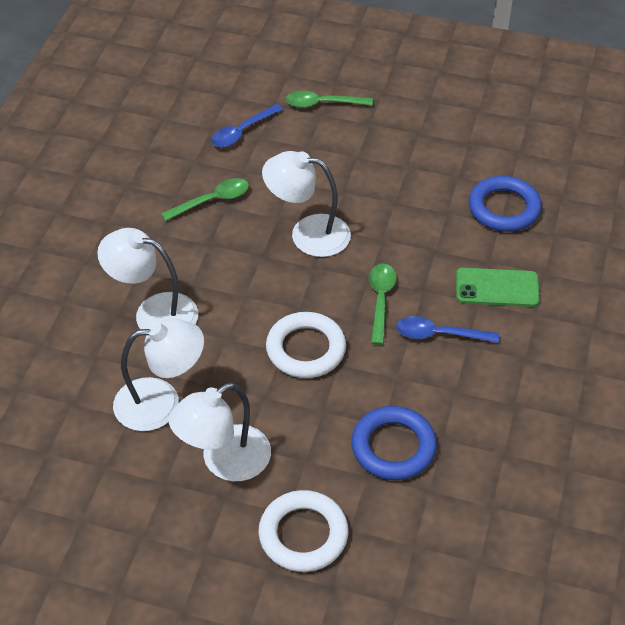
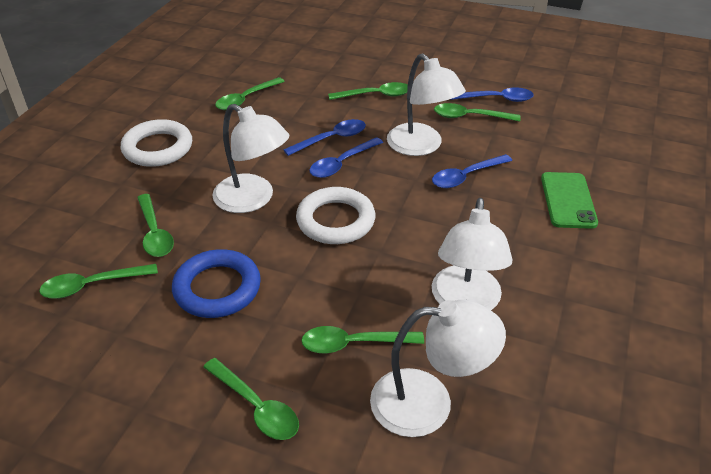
blue ring: 2 -> 1
blue spoon: 2 -> 4
green spoon: 3 -> 7

